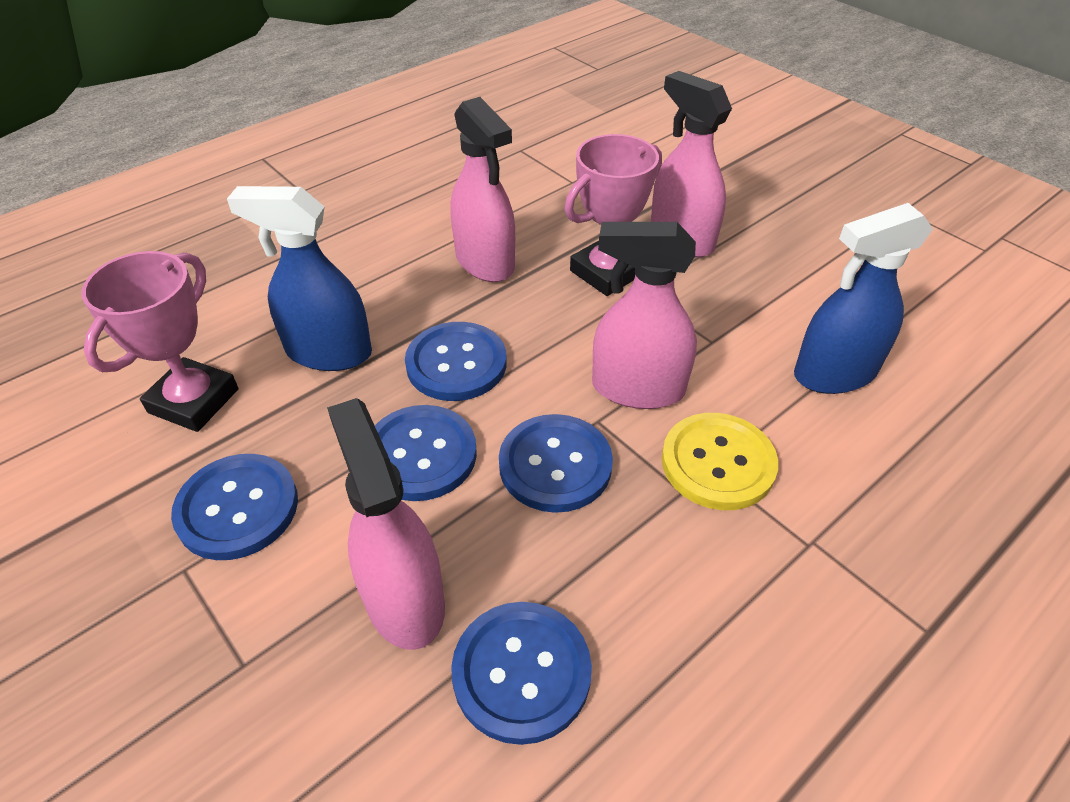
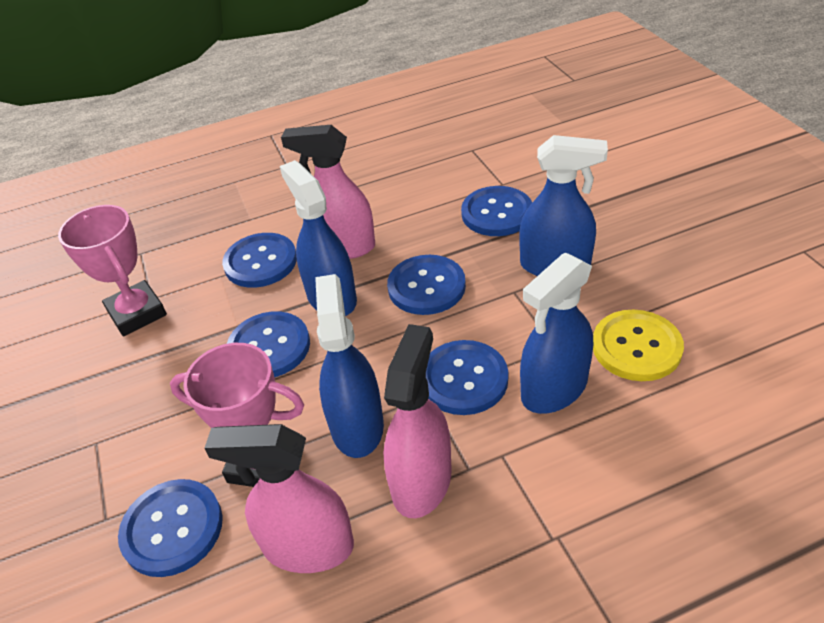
blue button: 5 -> 6
blue spray bottle: 2 -> 4
pink spray bottle: 4 -> 3

